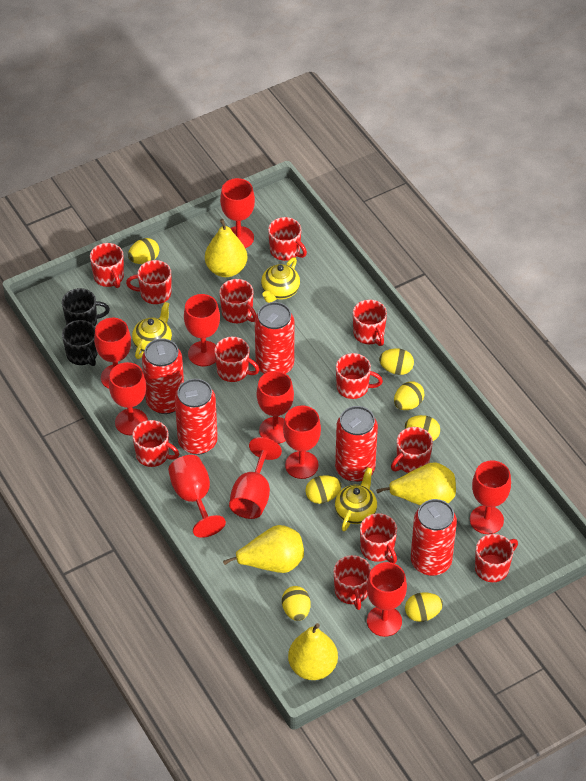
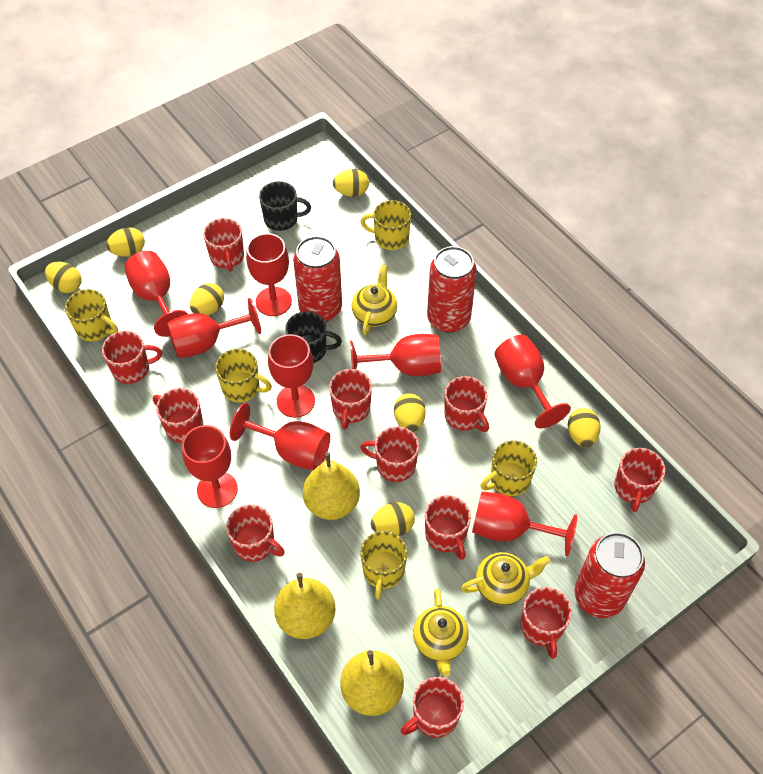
red can: 5 -> 3
red goblet: 10 -> 9
red mug: 12 -> 11
yellow mug: 0 -> 5
yellow pear: 4 -> 3

